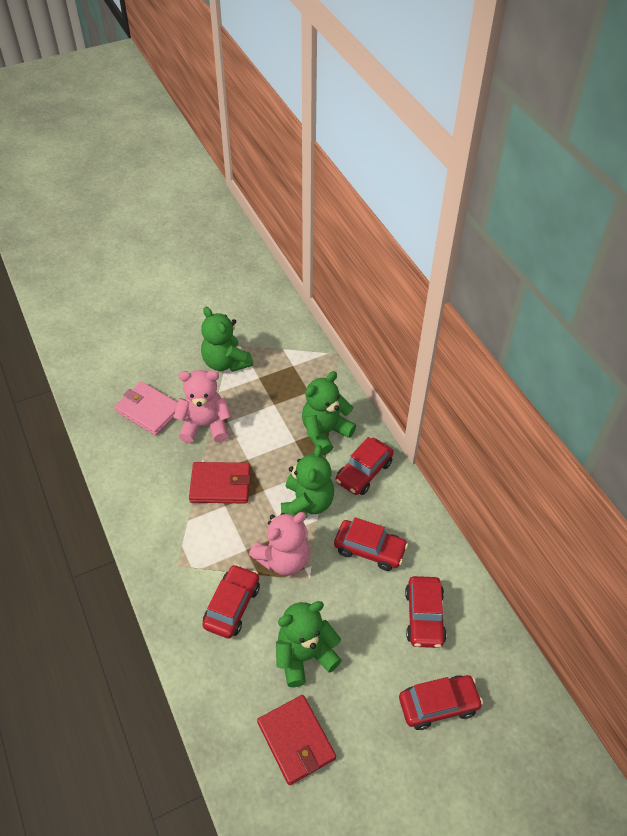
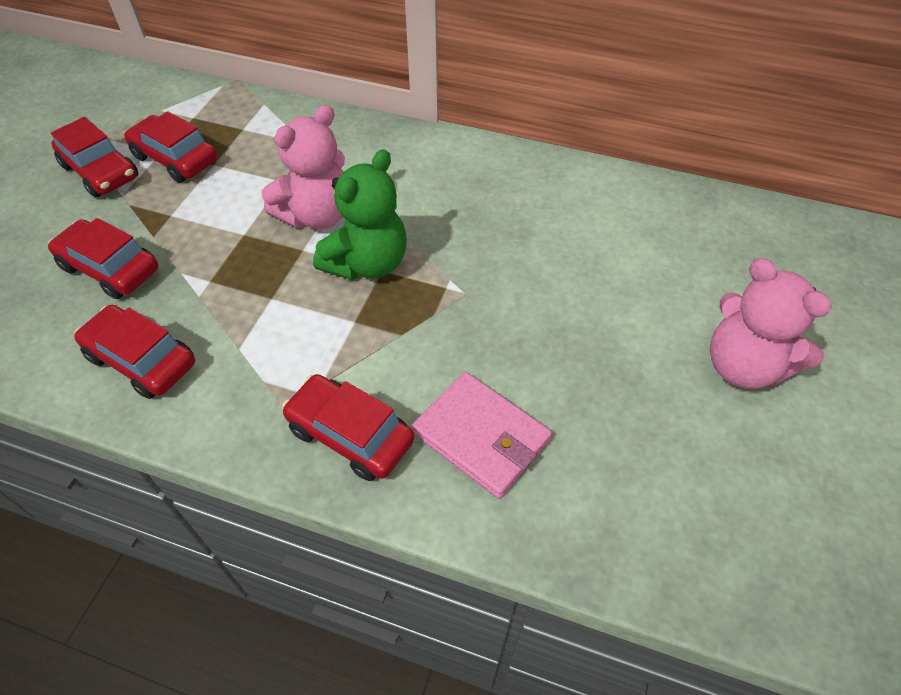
green teddy bear: 4 -> 1
red wallet: 2 -> 0

